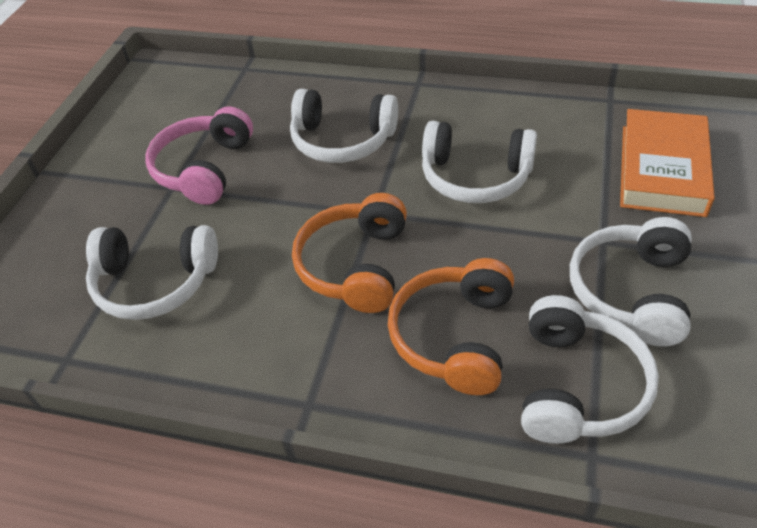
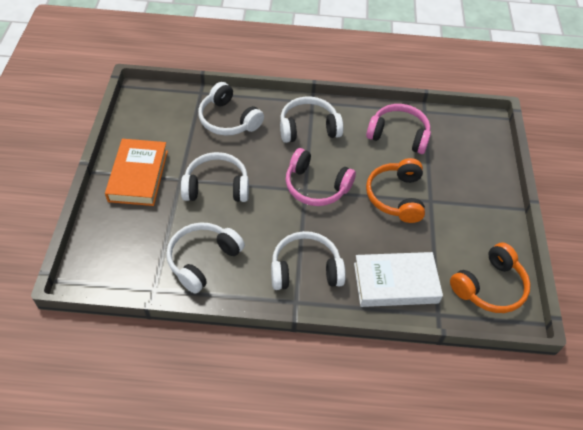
pink headphones: 1 -> 2
white book: 0 -> 1

